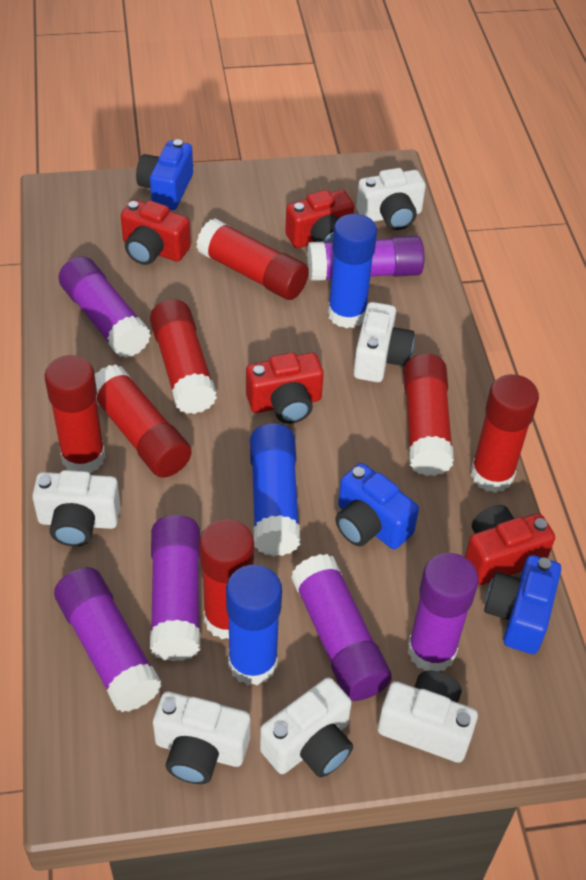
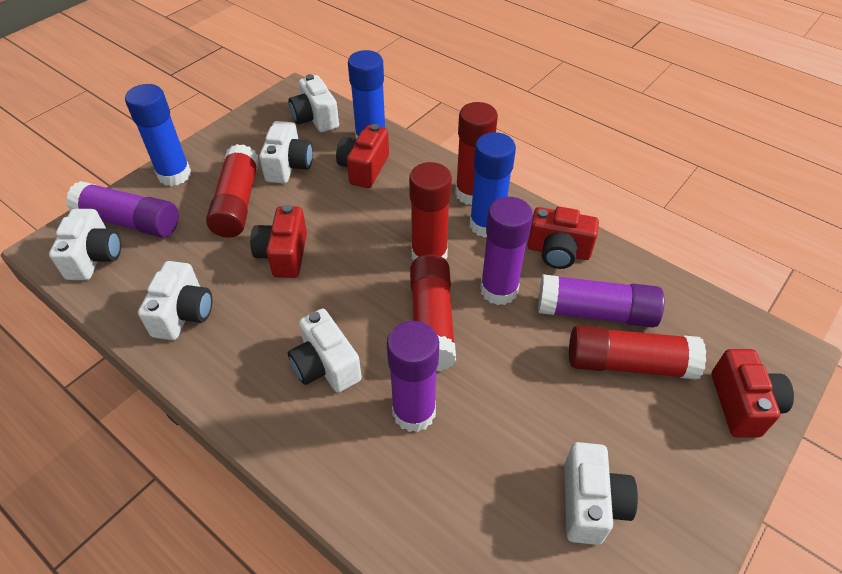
blue camera: 3 -> 0
purple glue stick: 6 -> 4
red glue stick: 7 -> 5

